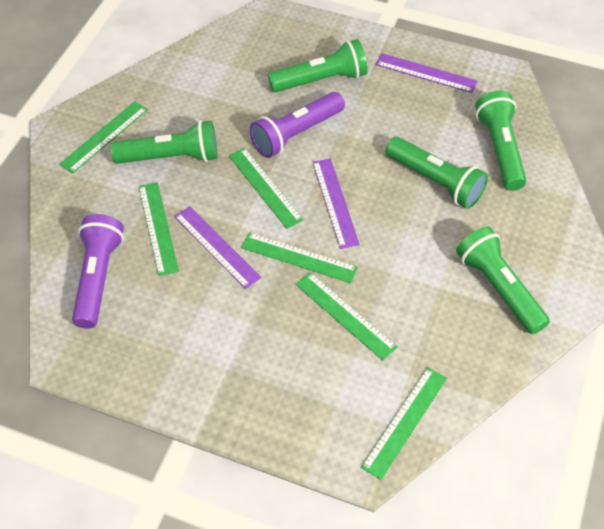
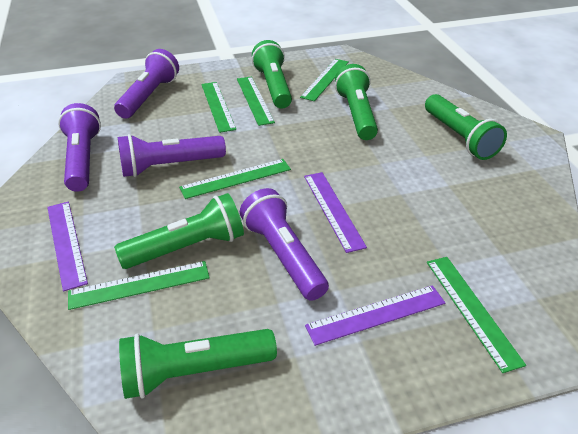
purple flashlight: 2 -> 4

